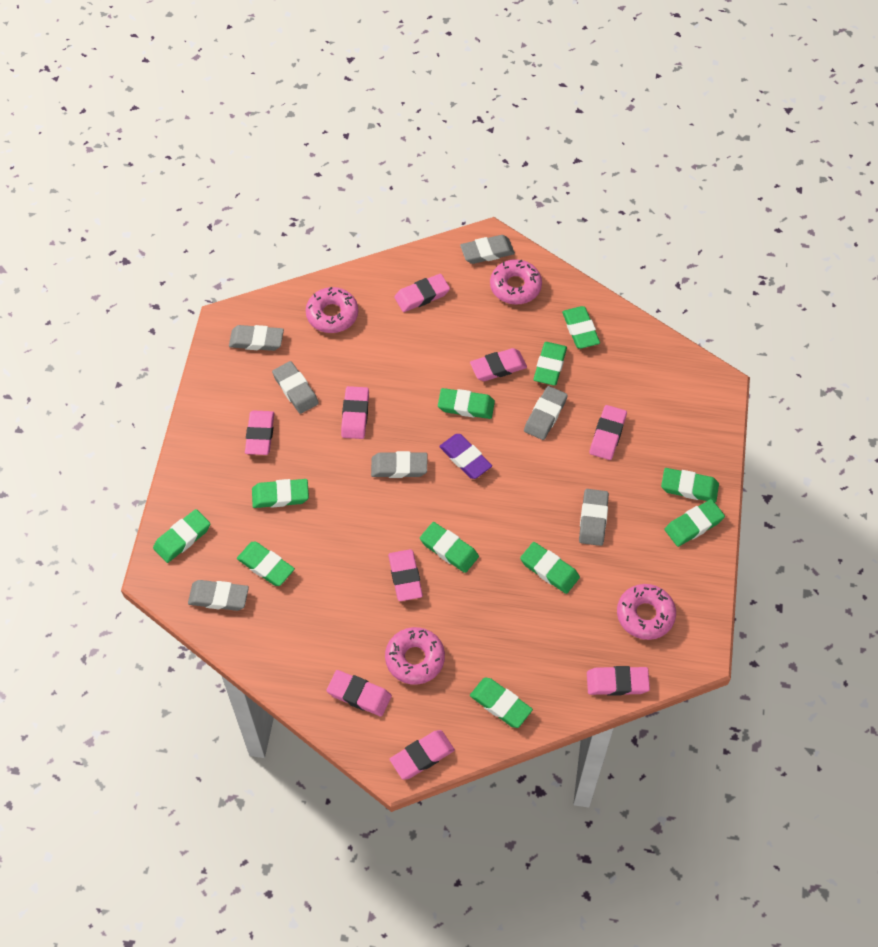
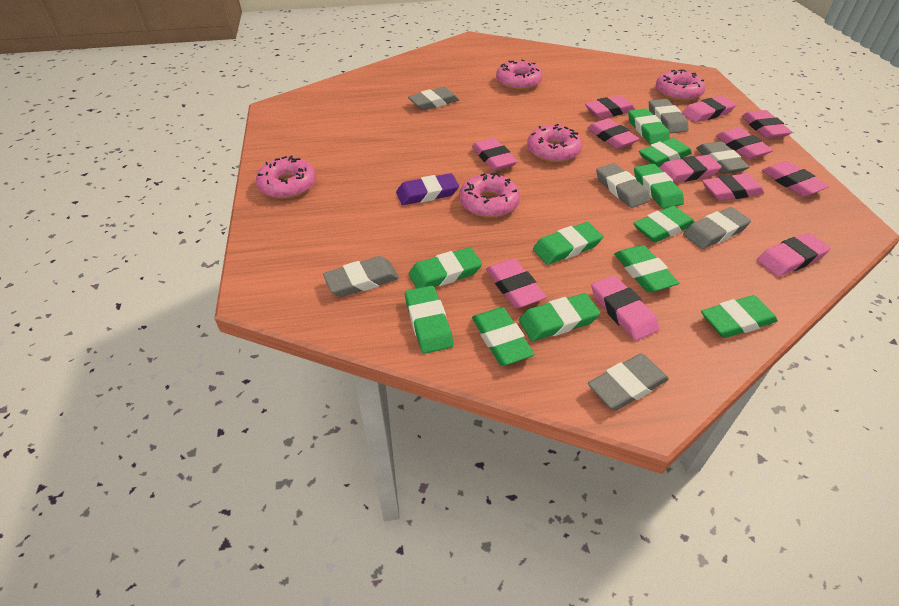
pink donut: 4 -> 5
pink eraser: 9 -> 12

